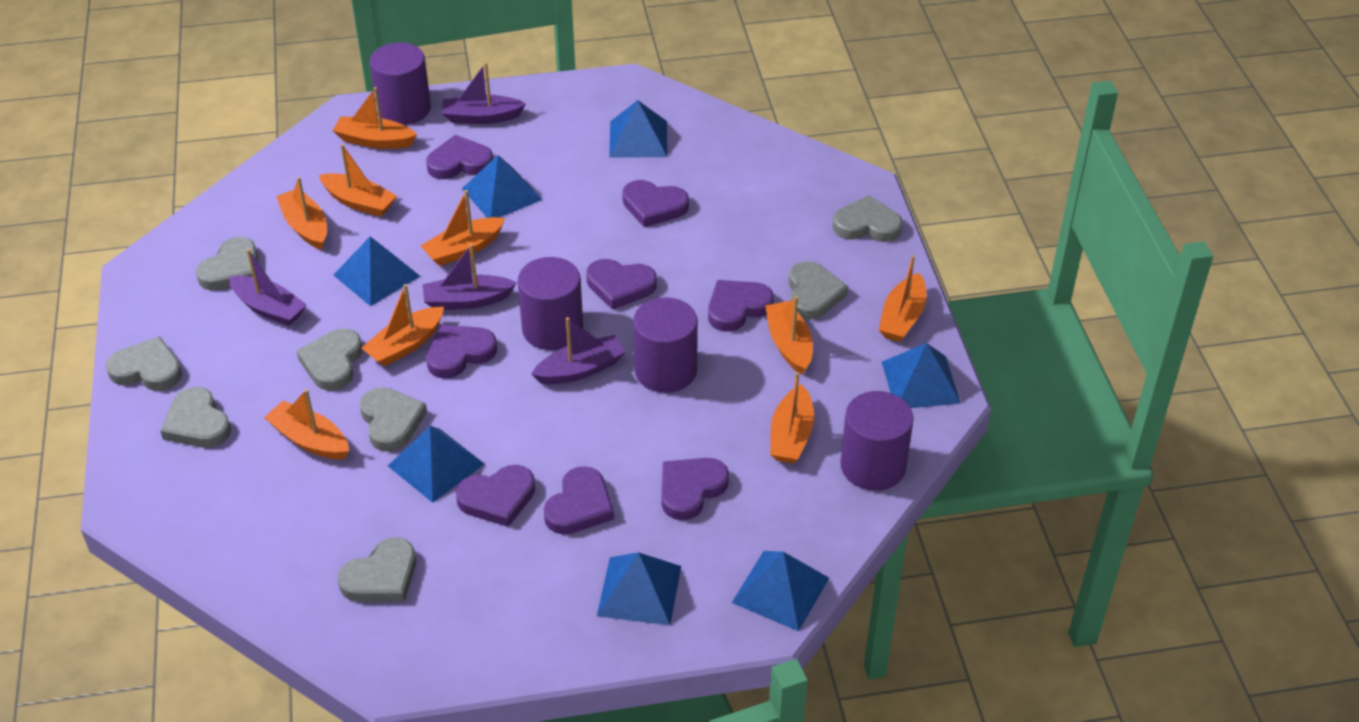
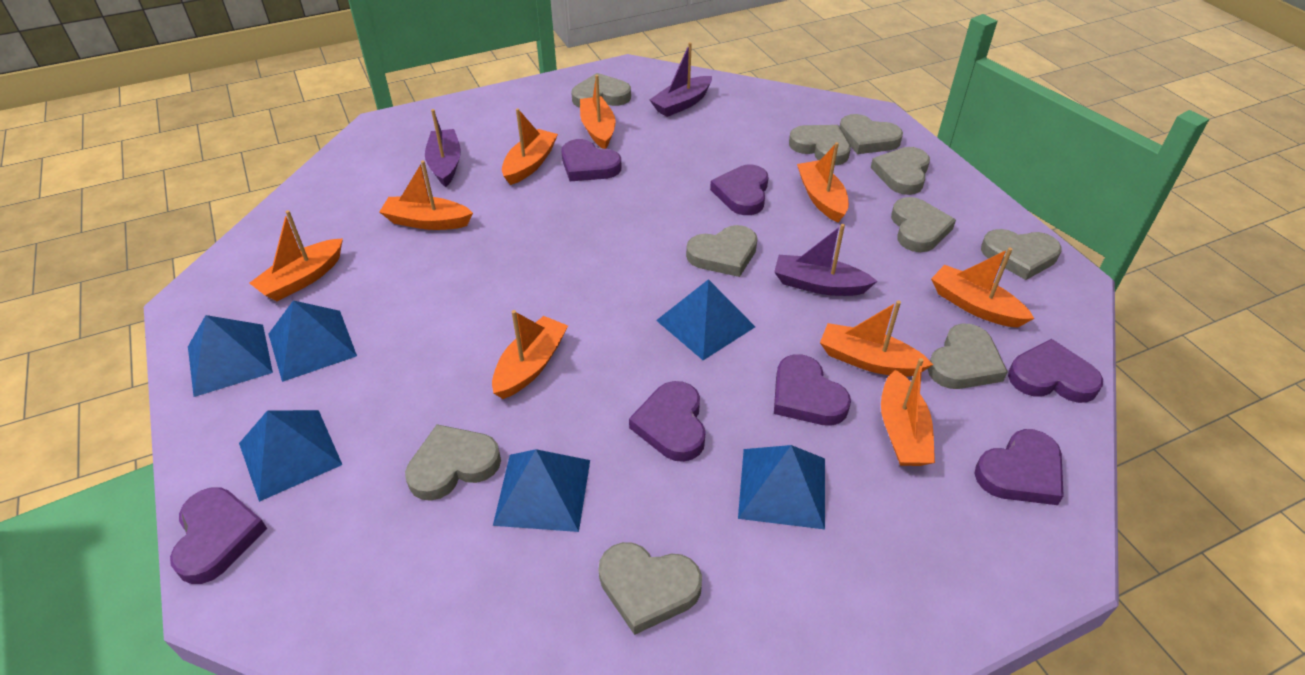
blue pyramid: 7 -> 6
grey heart: 8 -> 10
purple boat: 4 -> 3
purple cylinder: 4 -> 0
purple heart: 8 -> 7

